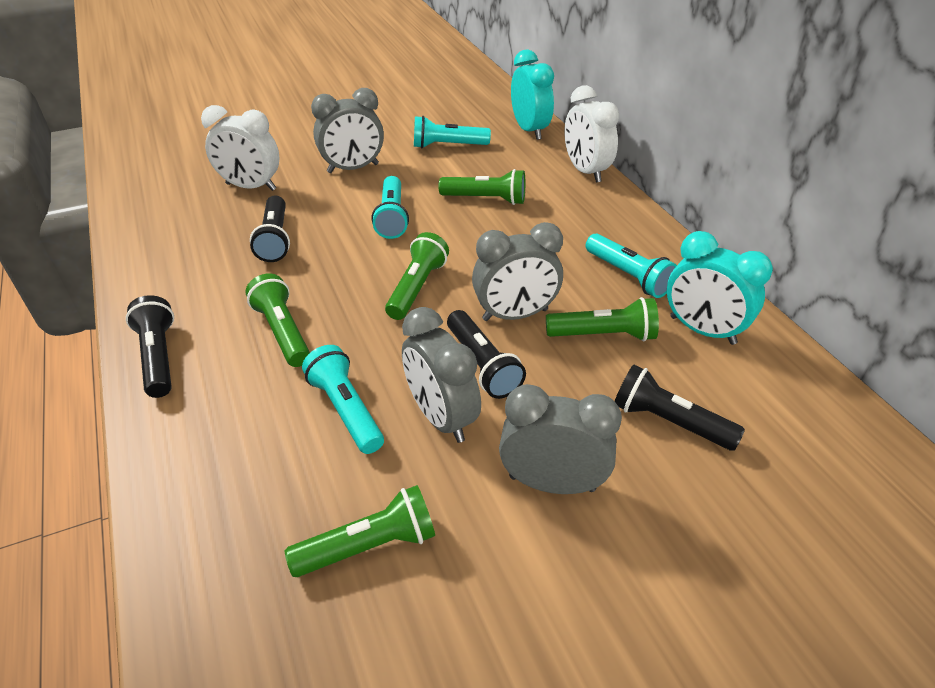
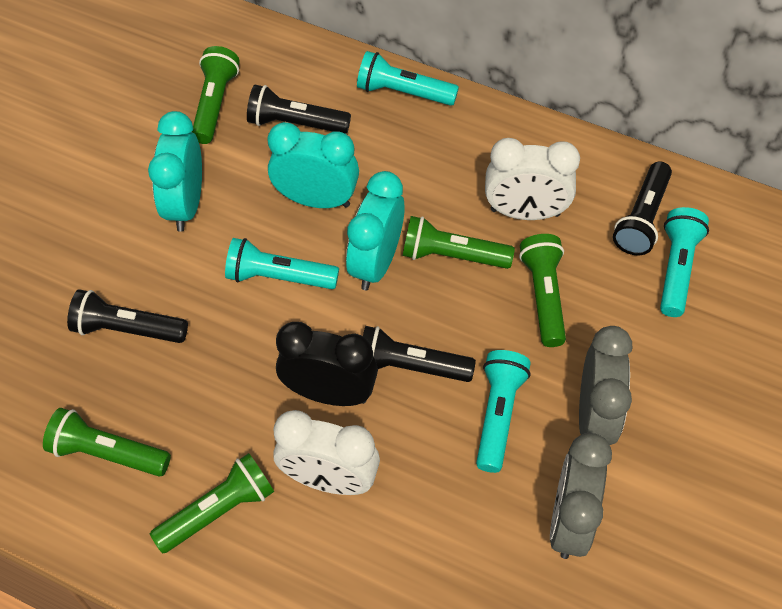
black clock: 0 -> 1
grey clock: 4 -> 2
turquoise clock: 2 -> 3

